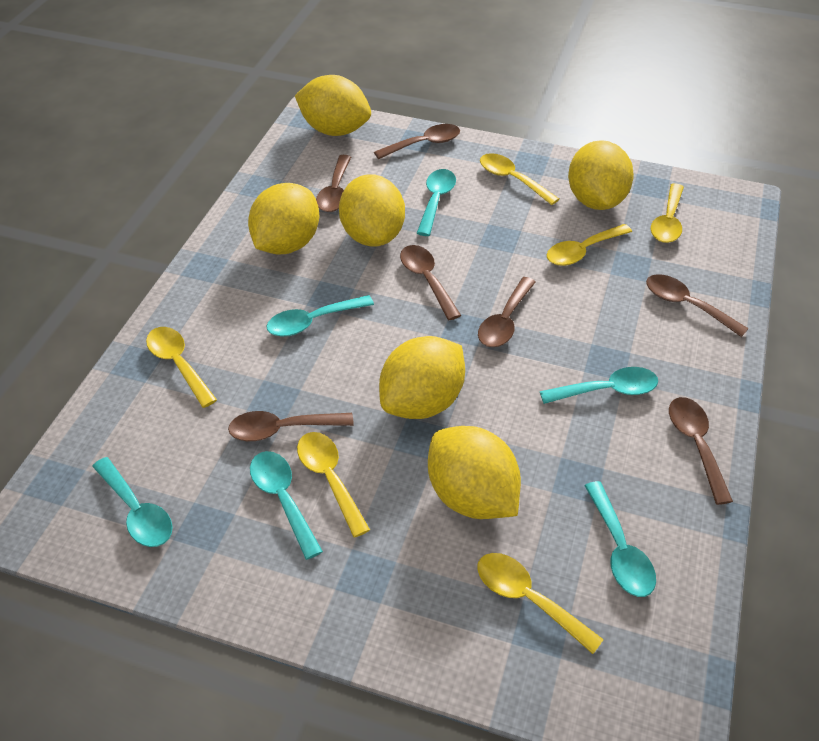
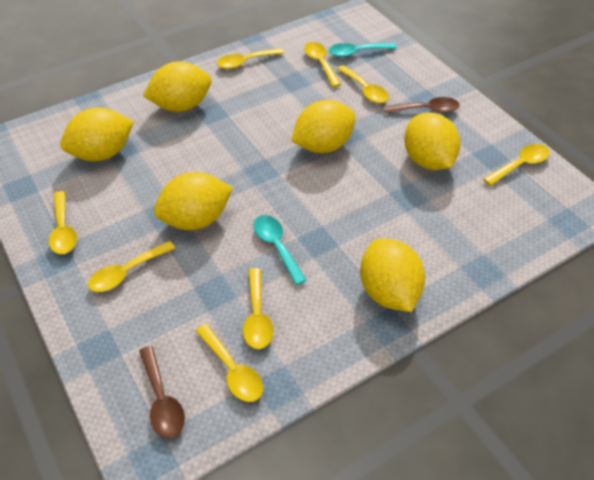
brown spoon: 7 -> 2
turquoise spoon: 6 -> 2
yellow spoon: 6 -> 8

